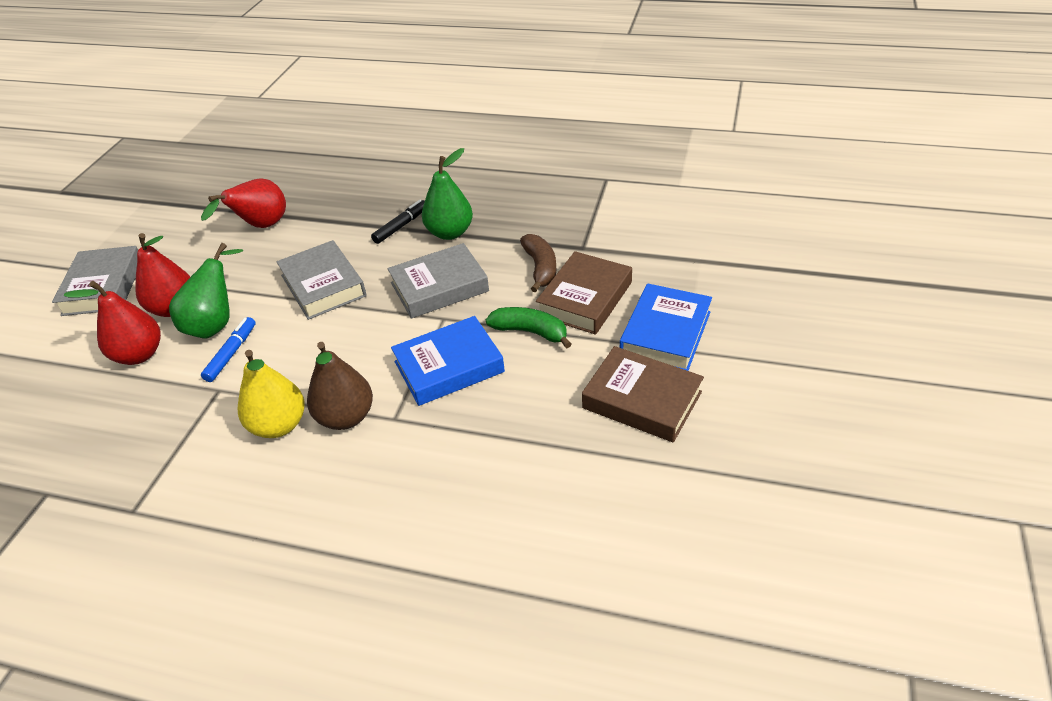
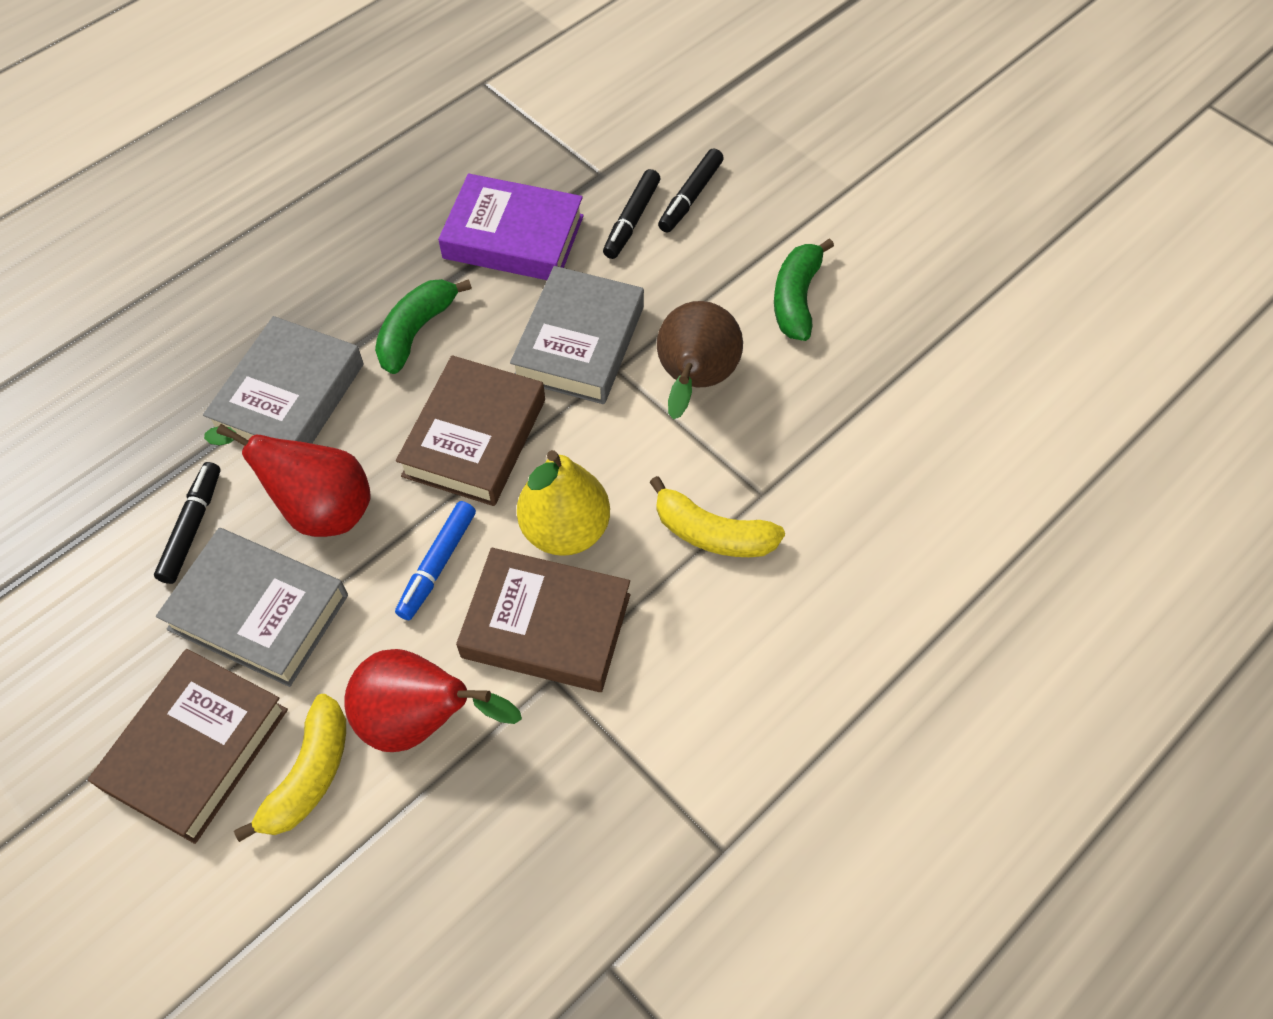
black marker: 1 -> 3
blue book: 2 -> 0
brown banana: 1 -> 0
brown book: 2 -> 3
green banana: 1 -> 2
green pear: 2 -> 0
purple book: 0 -> 1
red pear: 3 -> 2
yellow banana: 0 -> 2

